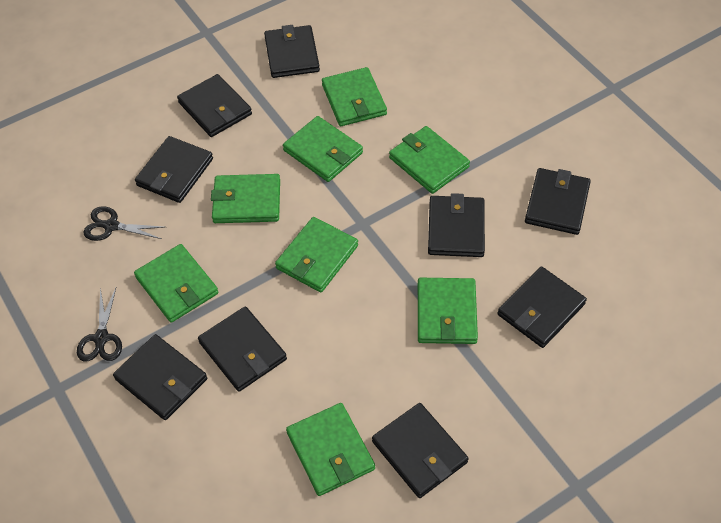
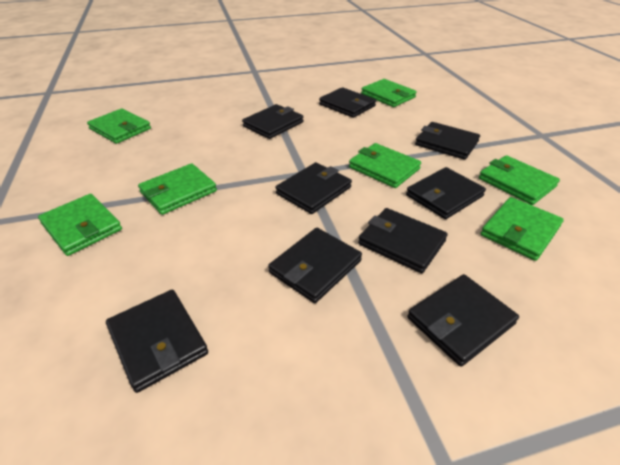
black scissors: 2 -> 0
green wallet: 8 -> 7

